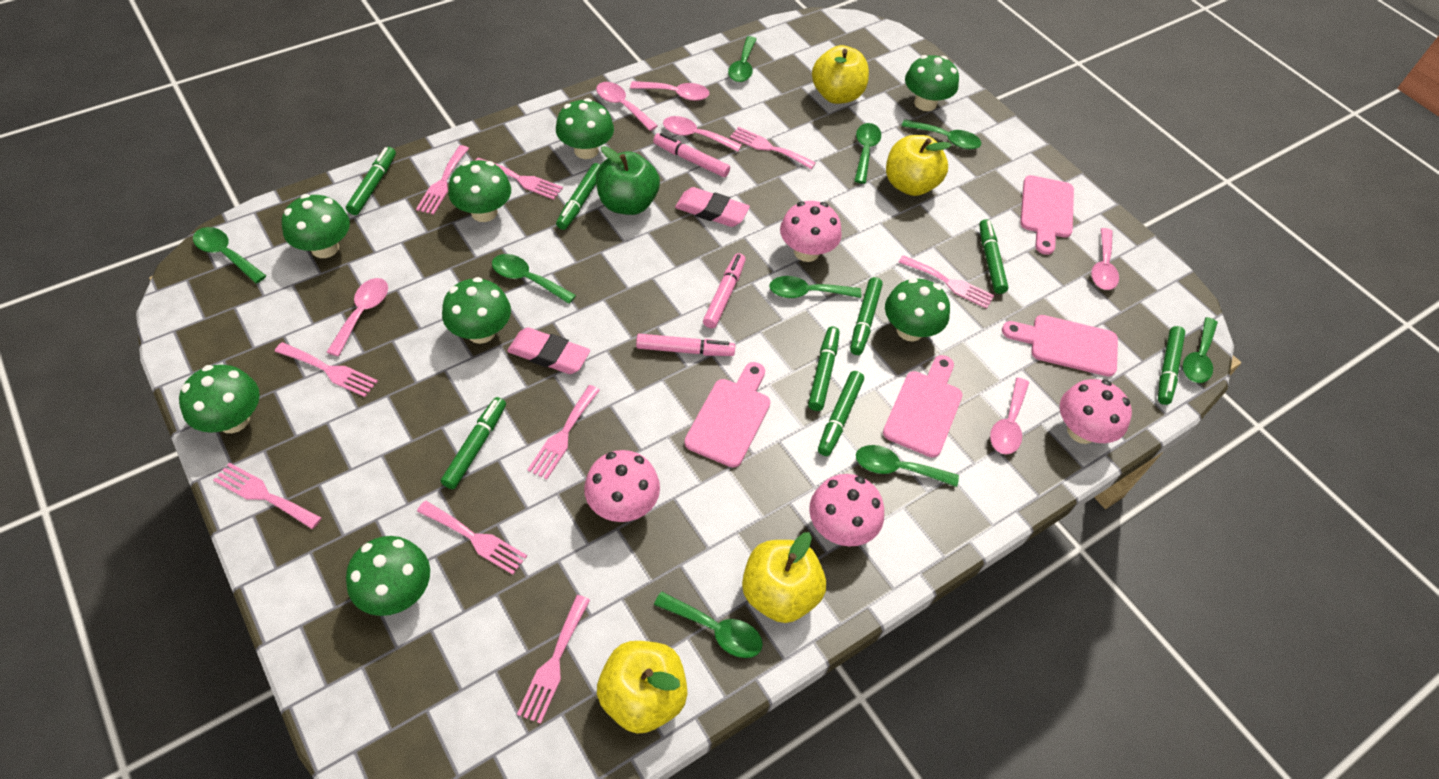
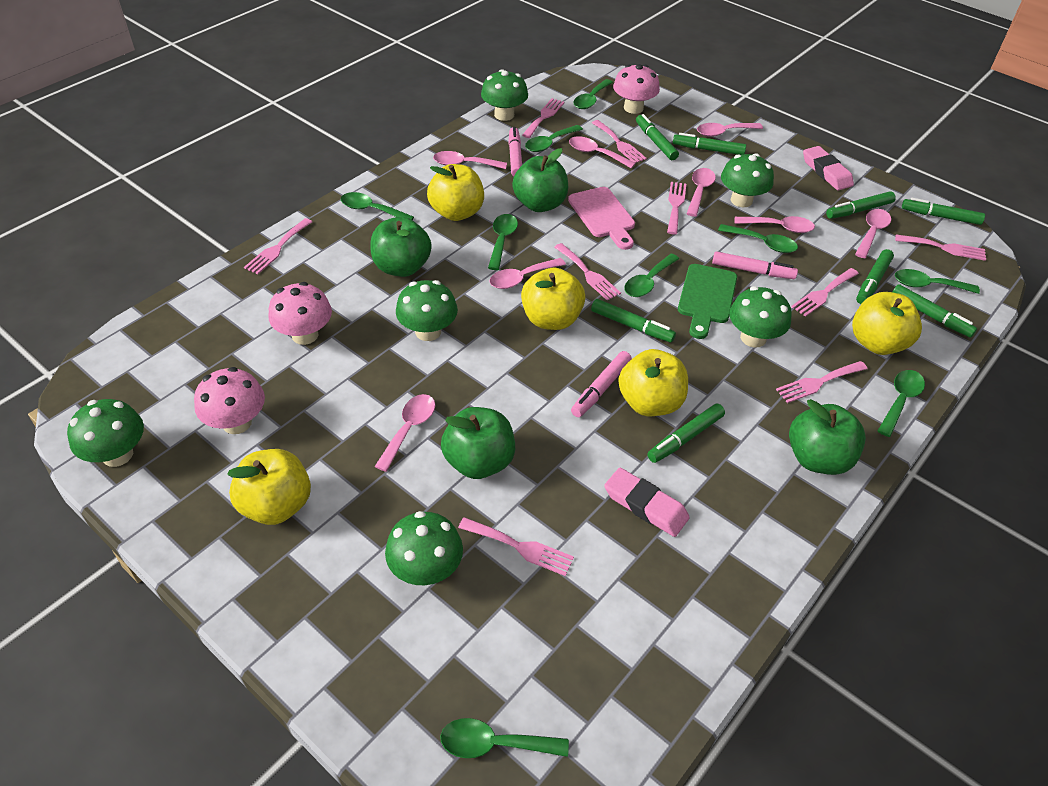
green apple: 1 -> 4
green cutting board: 0 -> 1
green mushroom: 8 -> 6
pink cutting board: 4 -> 1
pink mushroom: 4 -> 3
pink spoon: 6 -> 8
yellow apple: 4 -> 5

